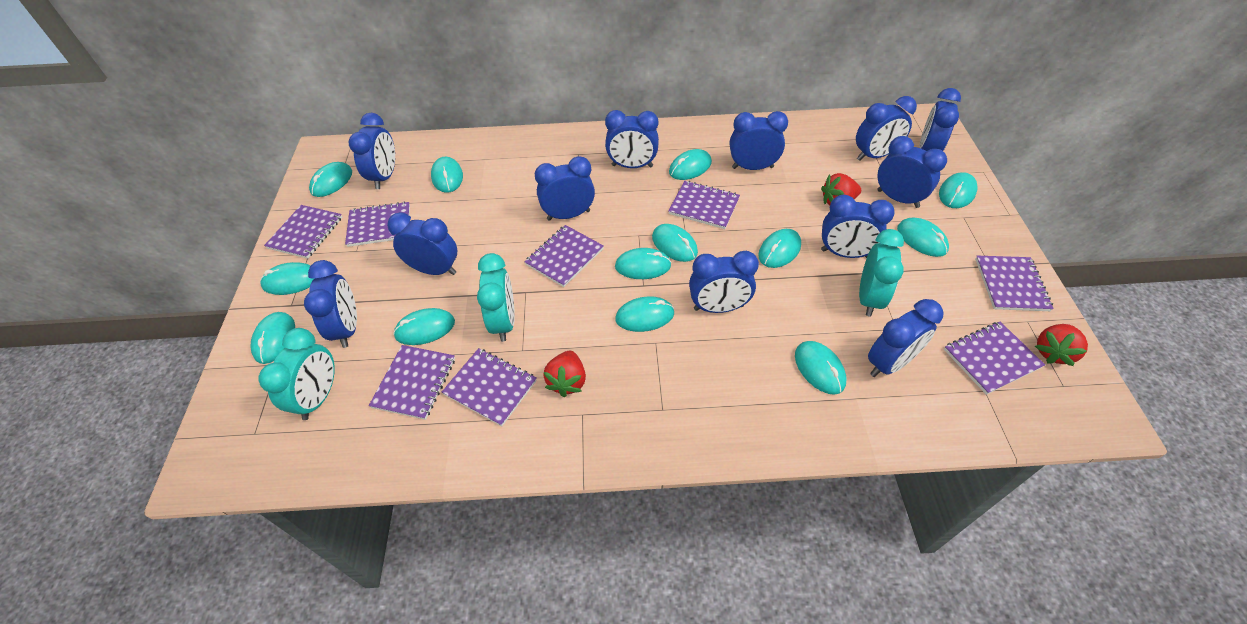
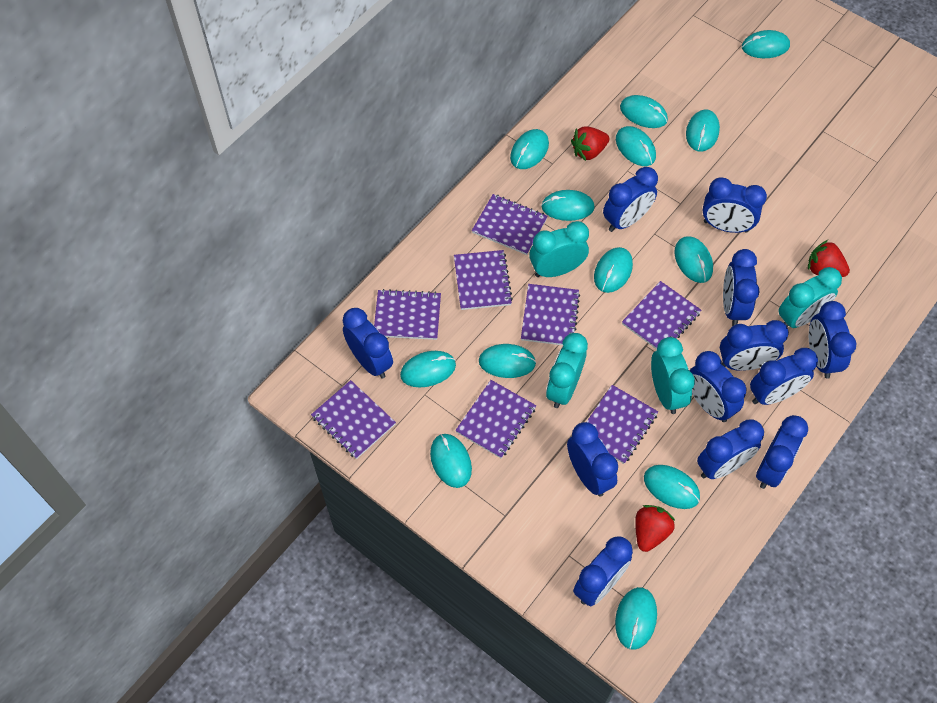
turquoise clock: 3 -> 4

